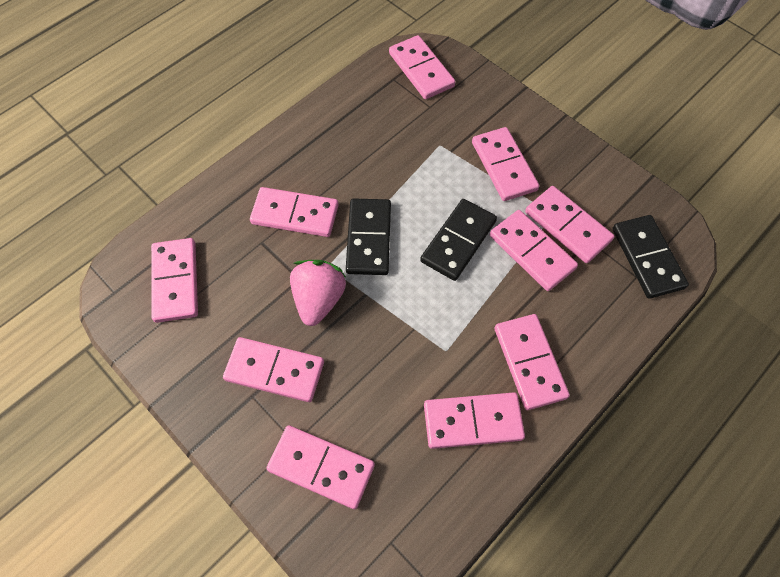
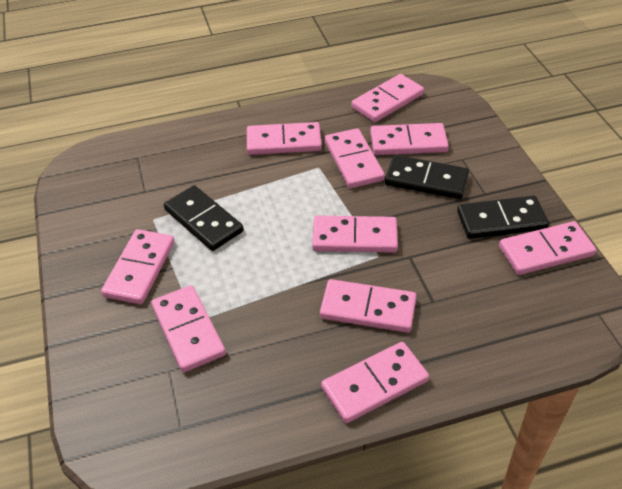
pink strawberry: 1 -> 0

